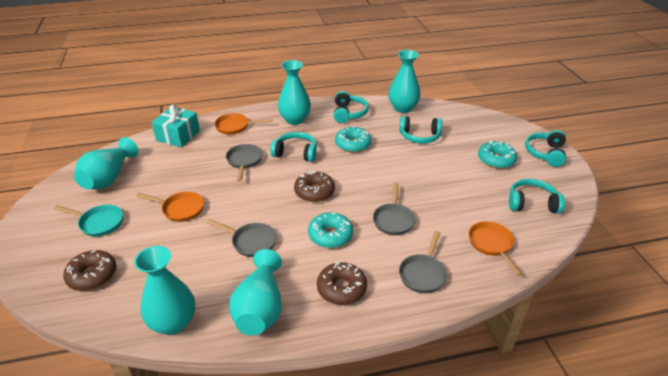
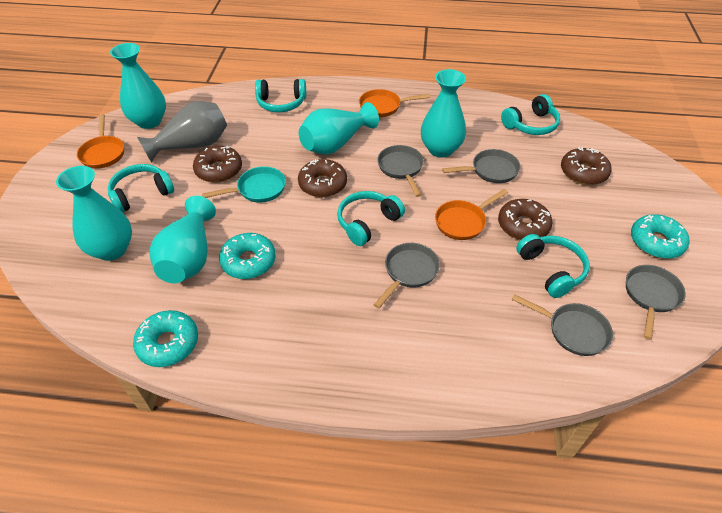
brown donut: 3 -> 4
grey pan: 4 -> 5
grey vase: 0 -> 1
turquoise gift: 1 -> 0

